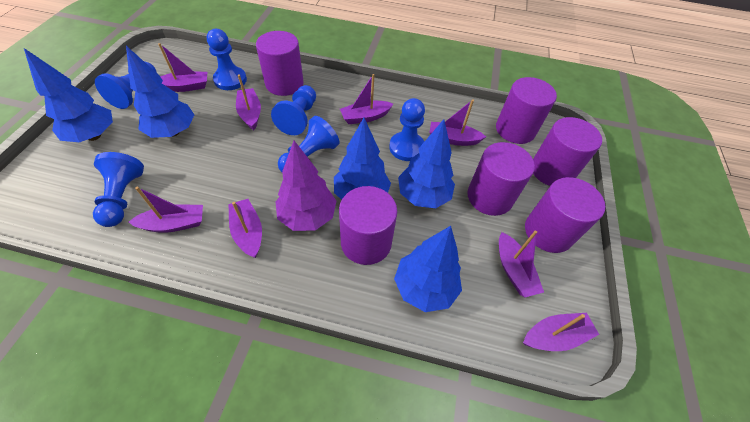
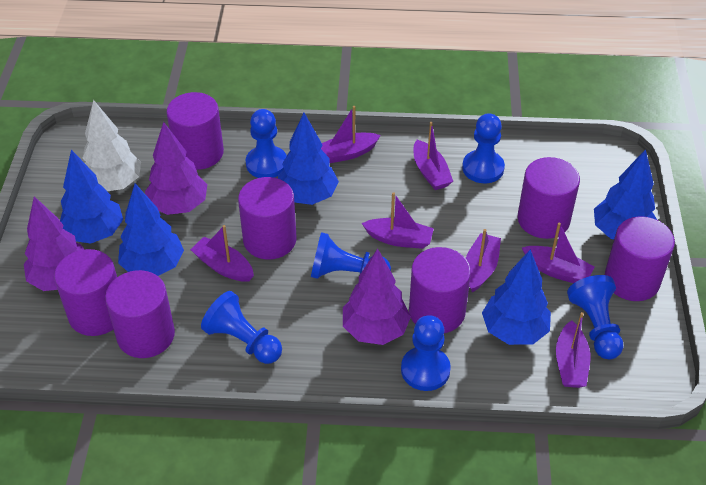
purple boat: 8 -> 7
purple cylinder: 6 -> 7
purple tree: 1 -> 3
white tree: 0 -> 1

